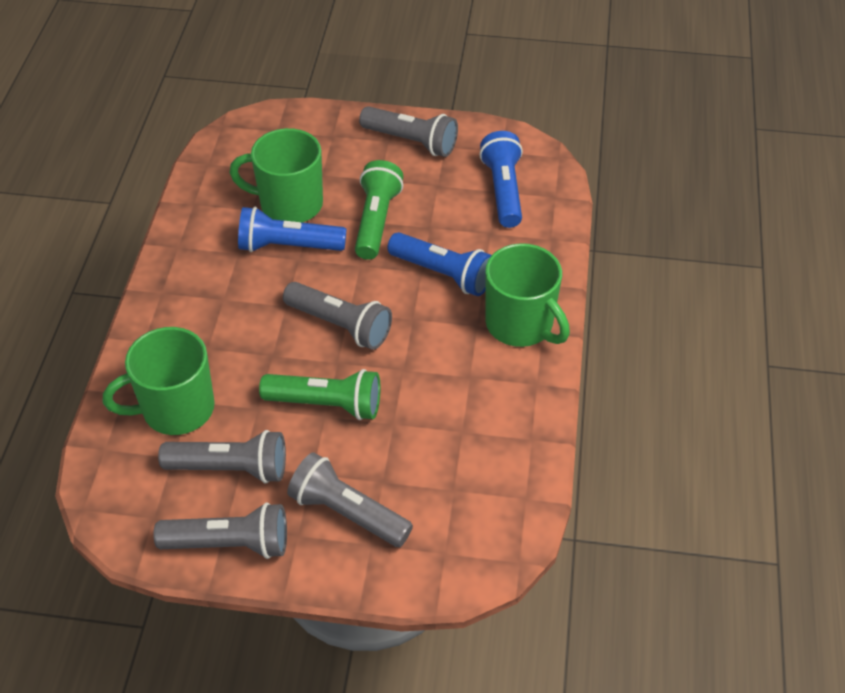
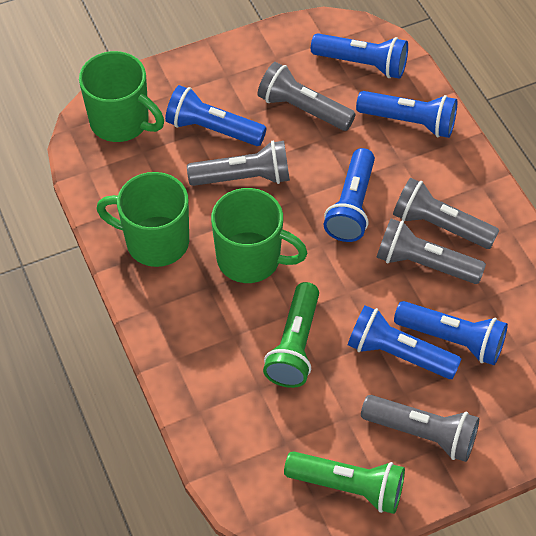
blue flashlight: 3 -> 6

